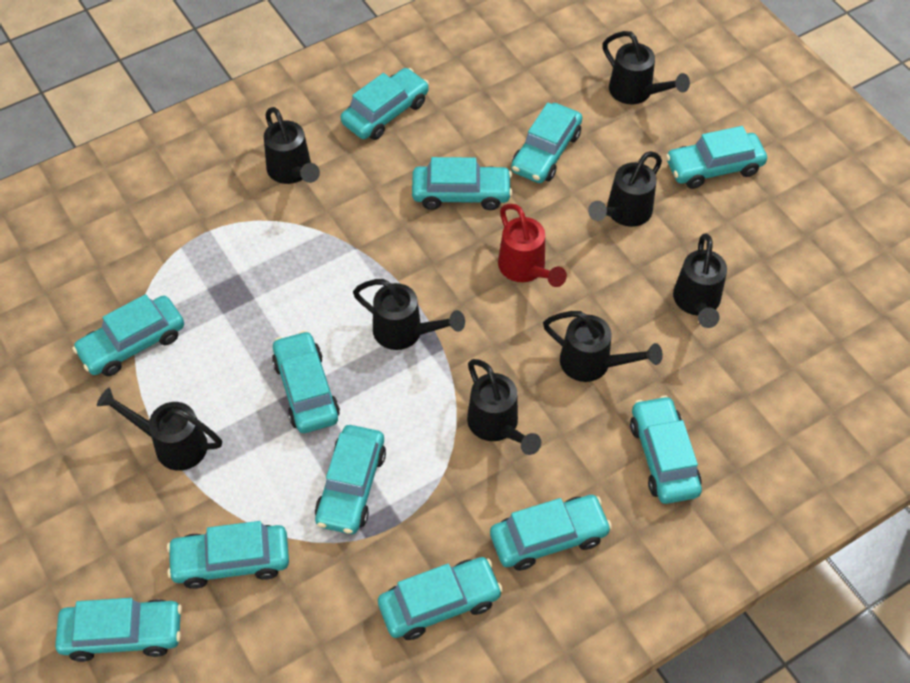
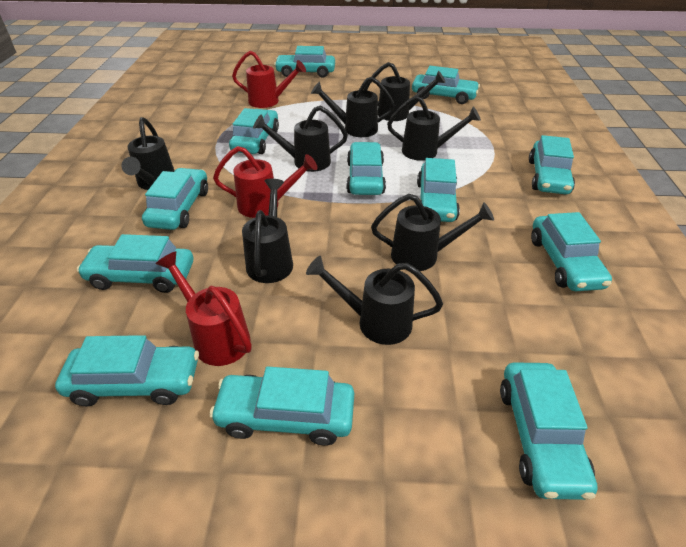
red watering can: 1 -> 3

